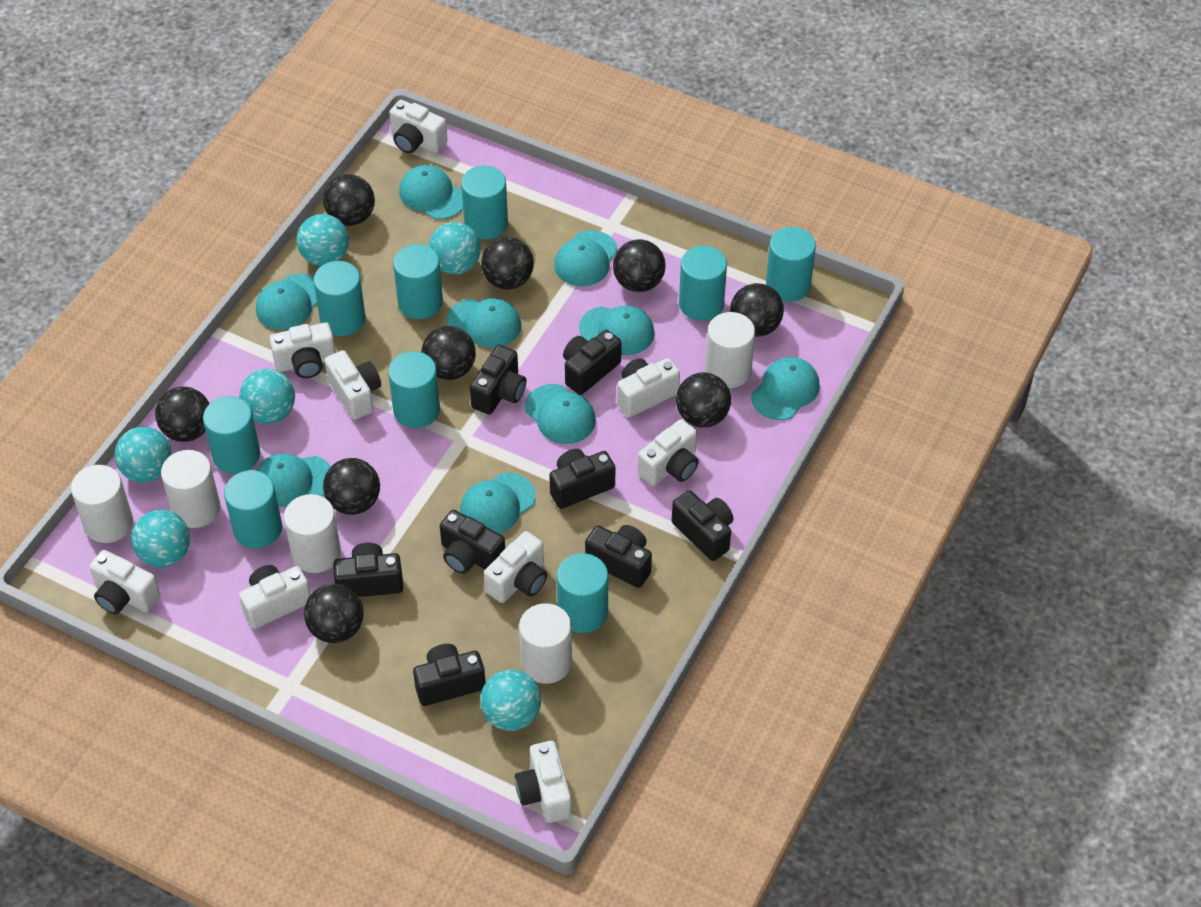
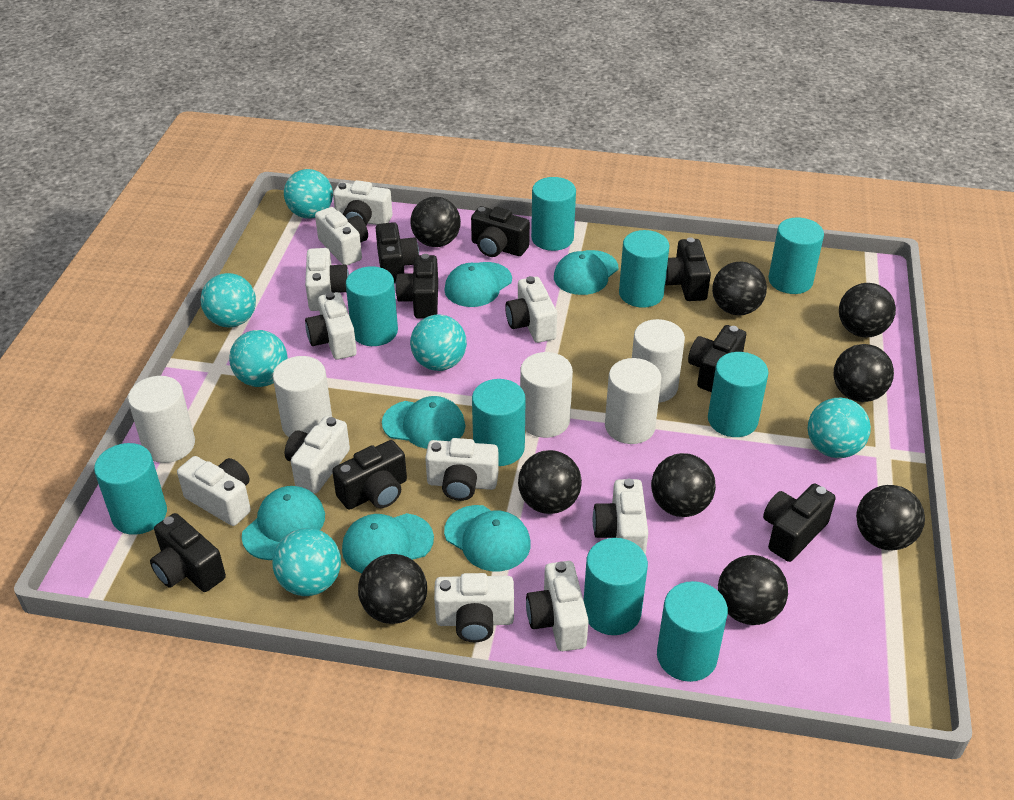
turquoise cap: 9 -> 6
white camera: 9 -> 11

